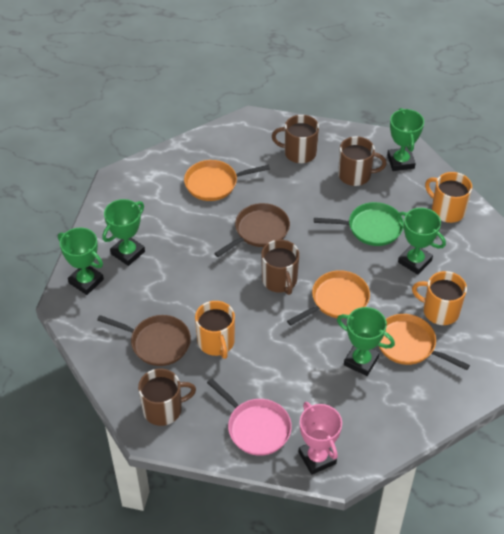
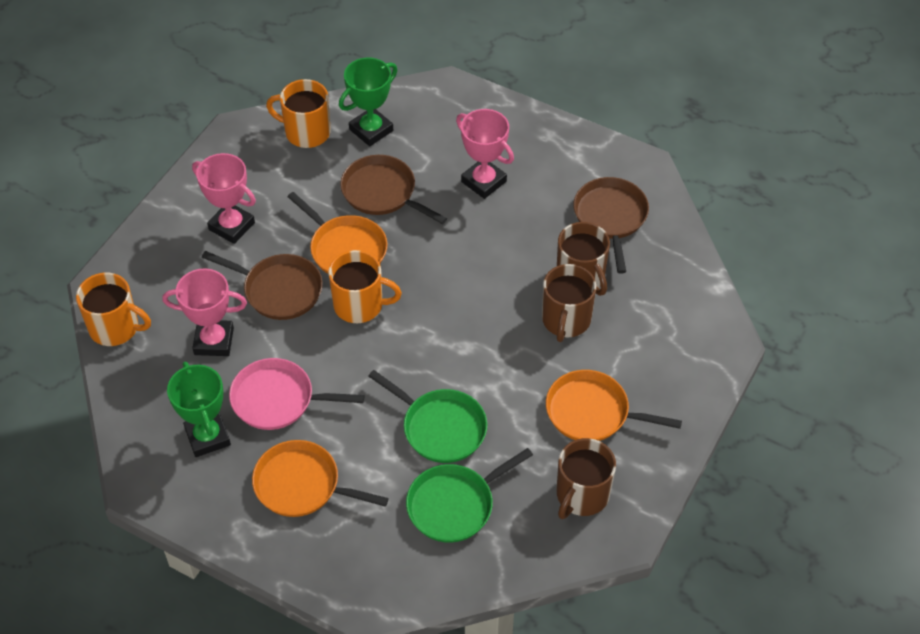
brown mug: 4 -> 3
brown pan: 2 -> 3
green pan: 1 -> 2
green trophy: 5 -> 2
pink trophy: 1 -> 3

